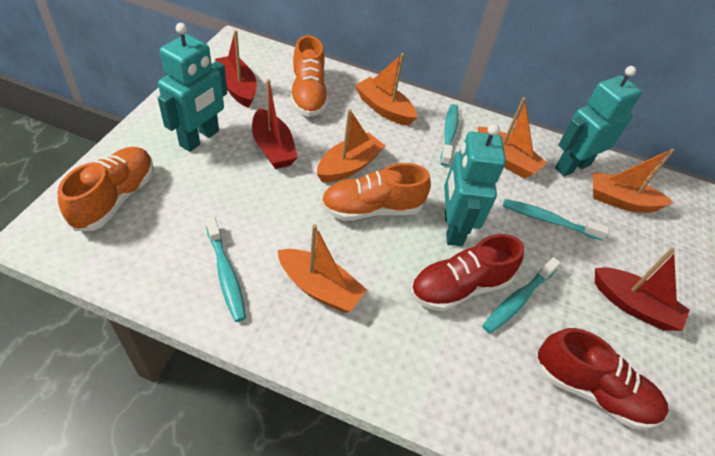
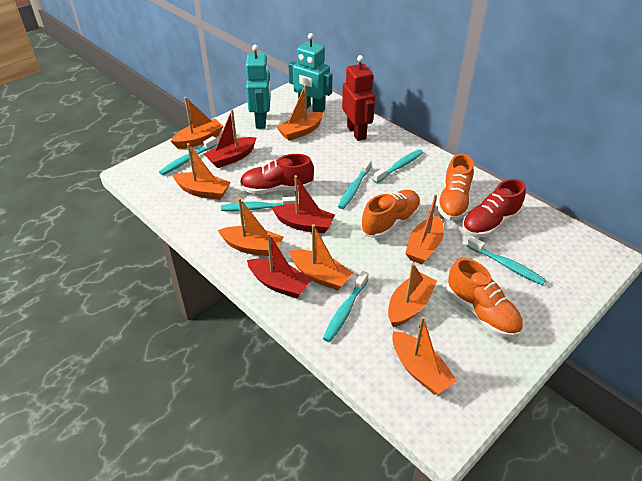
orange boat: 5 -> 8
red robot: 0 -> 1
turquoise robot: 3 -> 2
turquoise toothbrush: 4 -> 6

